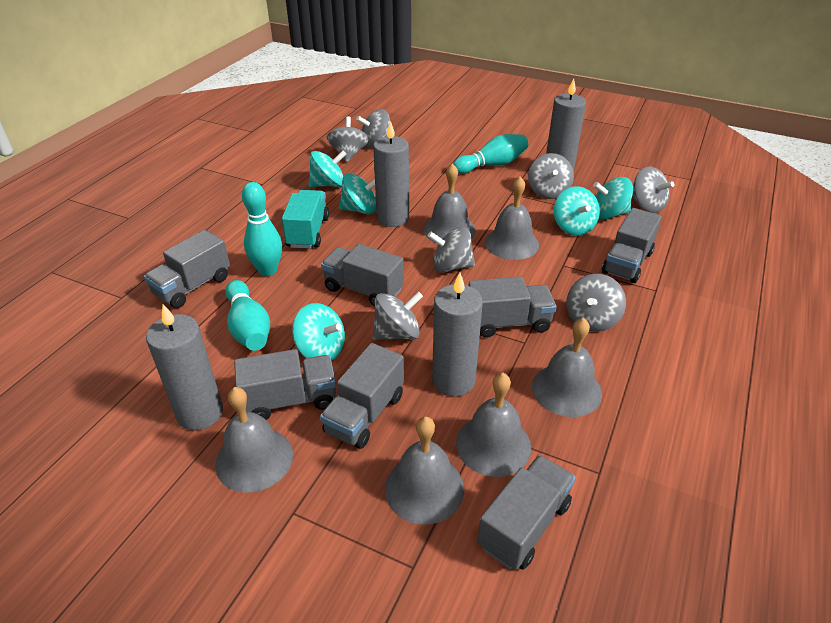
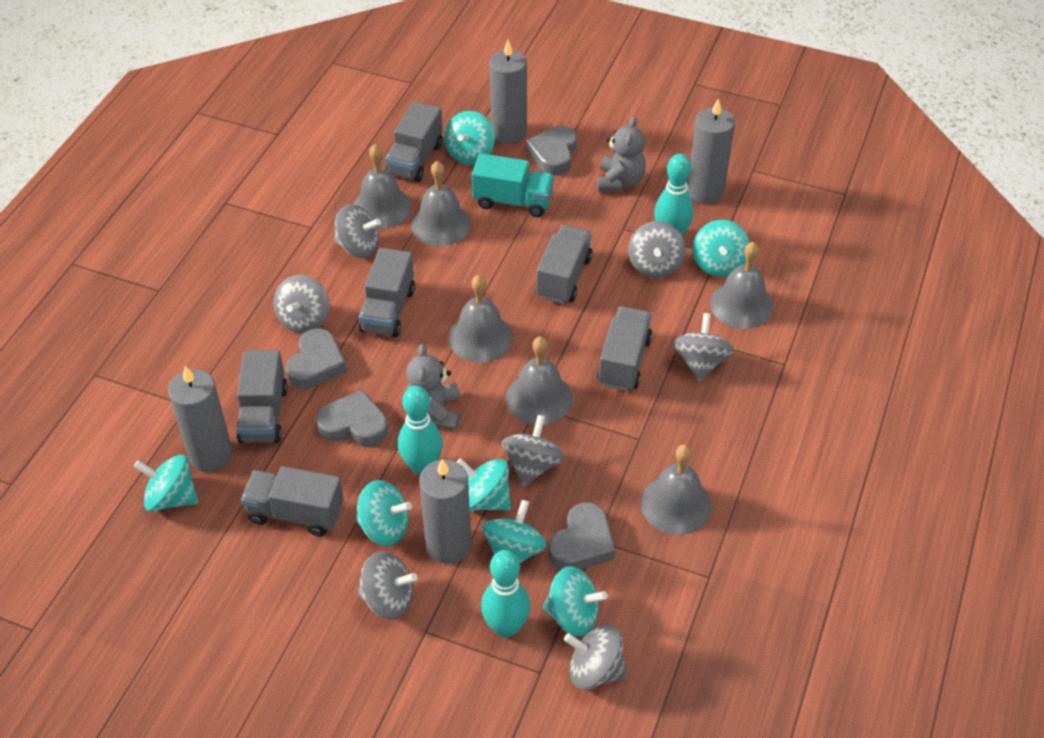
grey heart: 0 -> 4
grey teddy bear: 0 -> 2
grey truck: 7 -> 6
turquoise spinning top: 5 -> 7

